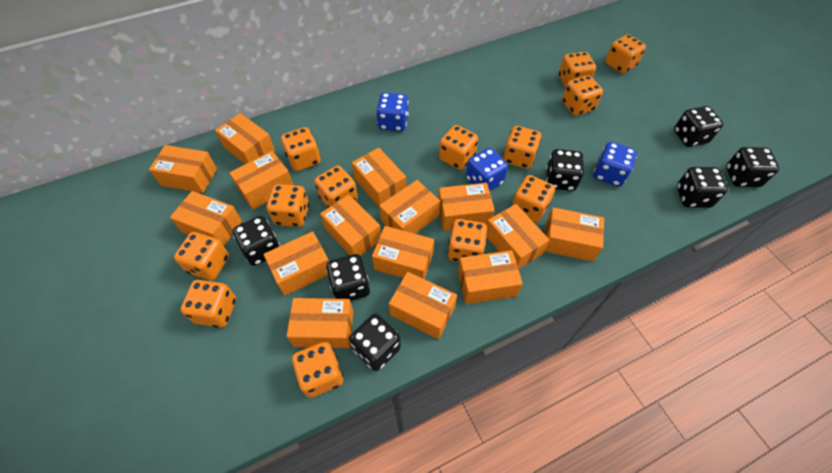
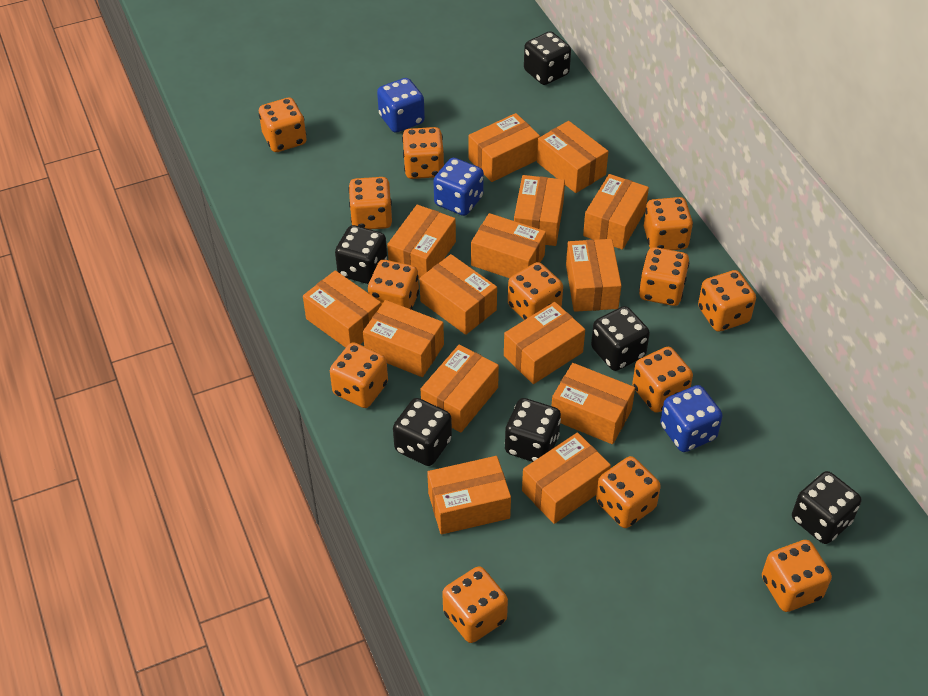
black dice: 7 -> 6

